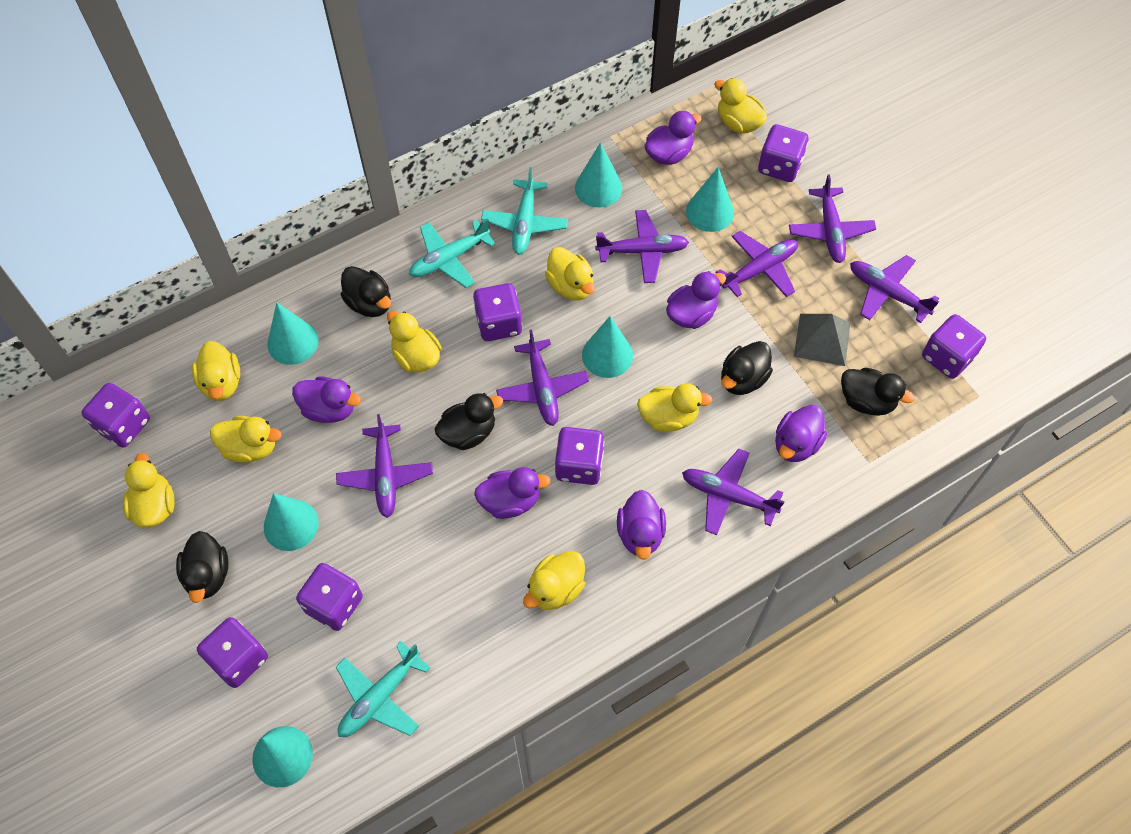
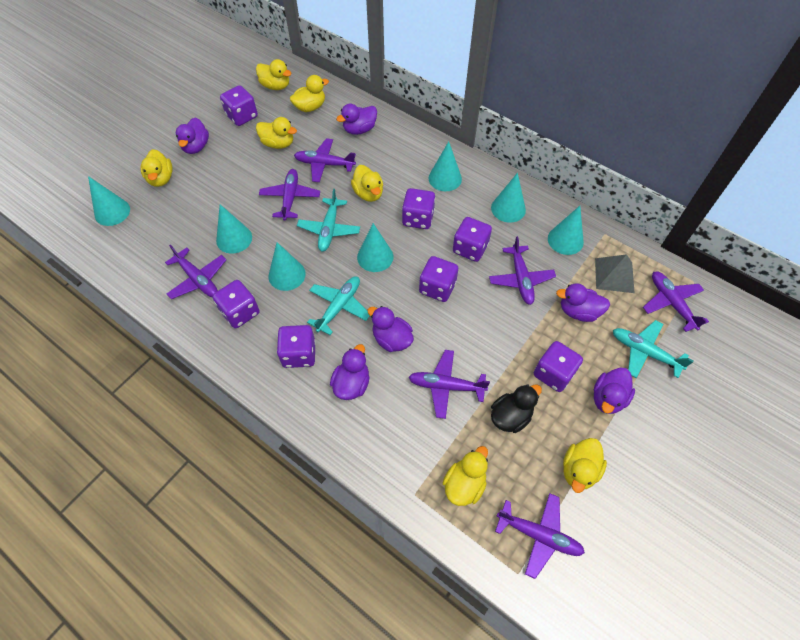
black duck: 5 -> 1
turquoise cone: 6 -> 7
yellow duck: 8 -> 7

